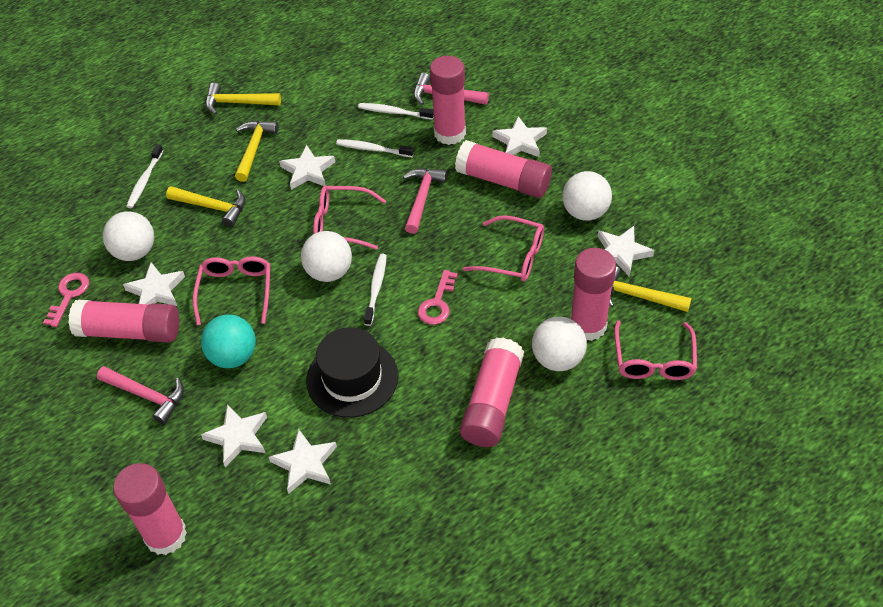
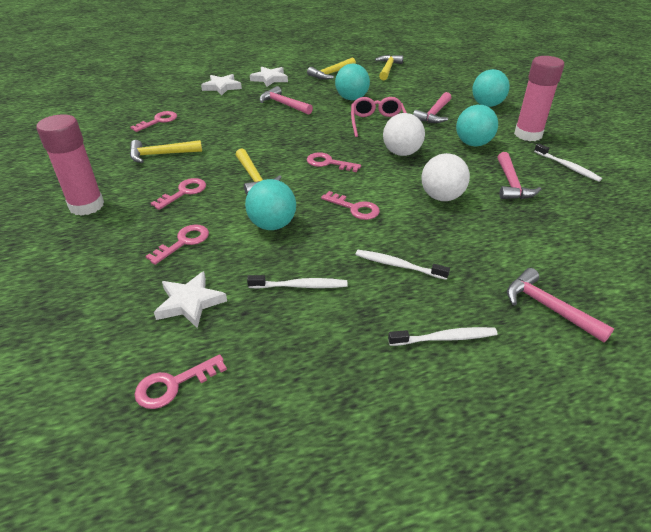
black hat: 1 -> 0
pink glasses: 4 -> 1
pink glue stick: 6 -> 2
pink hammer: 3 -> 4
pink key: 2 -> 6
turquoise ball: 1 -> 4
white ball: 4 -> 2
white star: 6 -> 3

